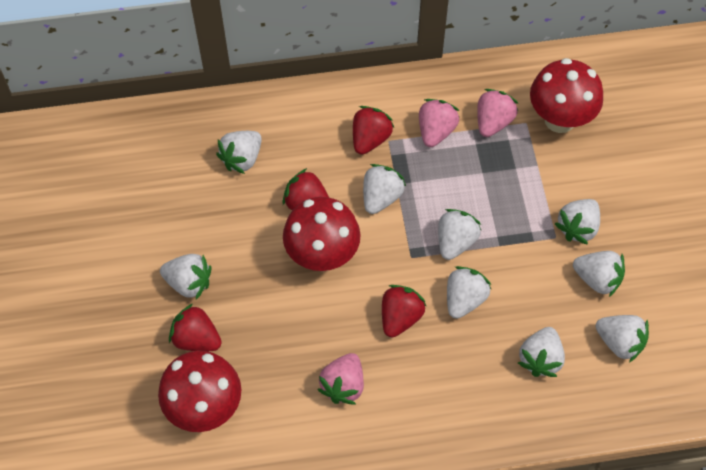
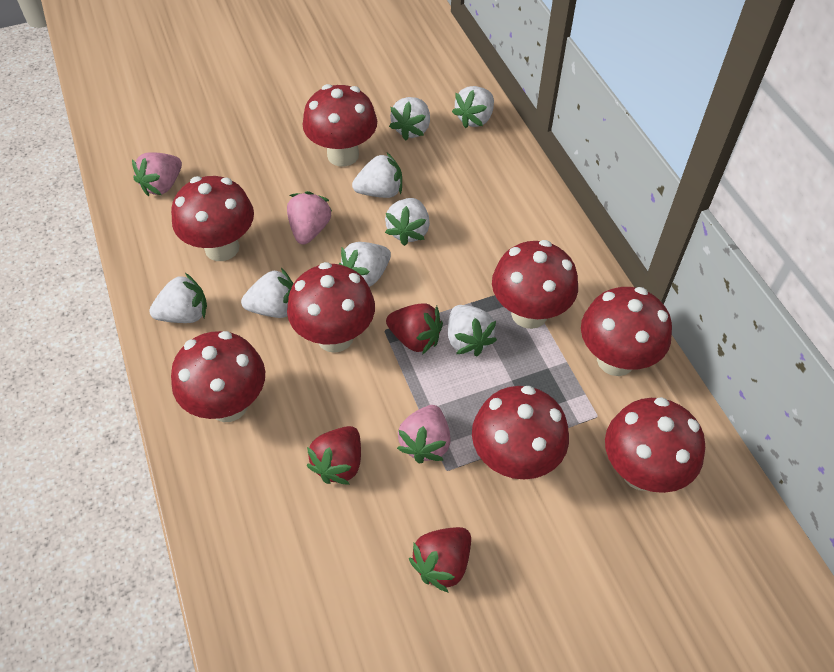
red mushroom: 3 -> 8
red strawberry: 4 -> 3
white strawberry: 9 -> 8

